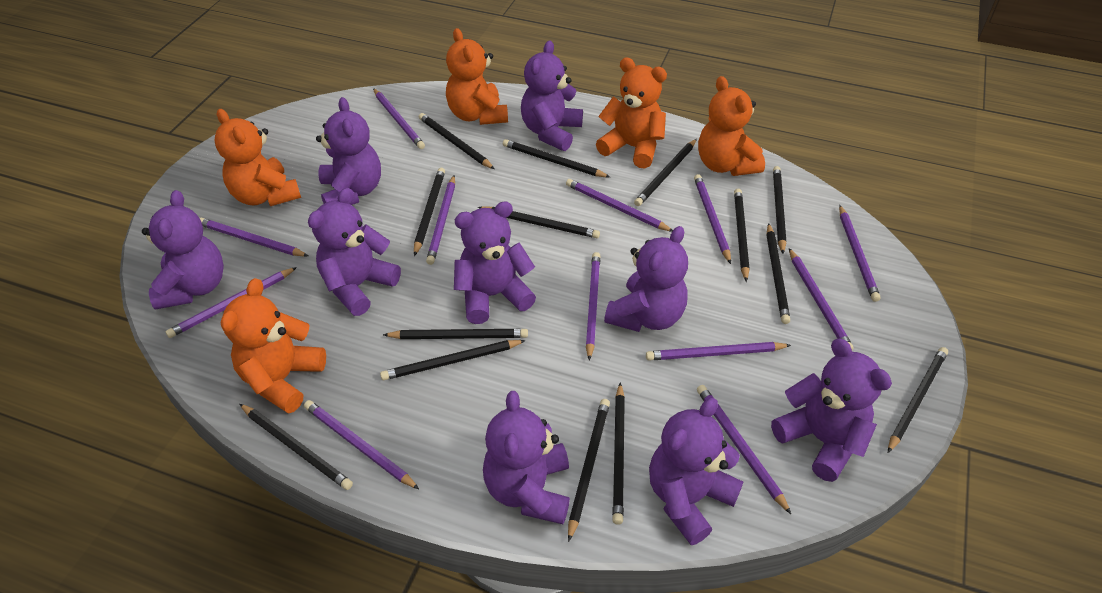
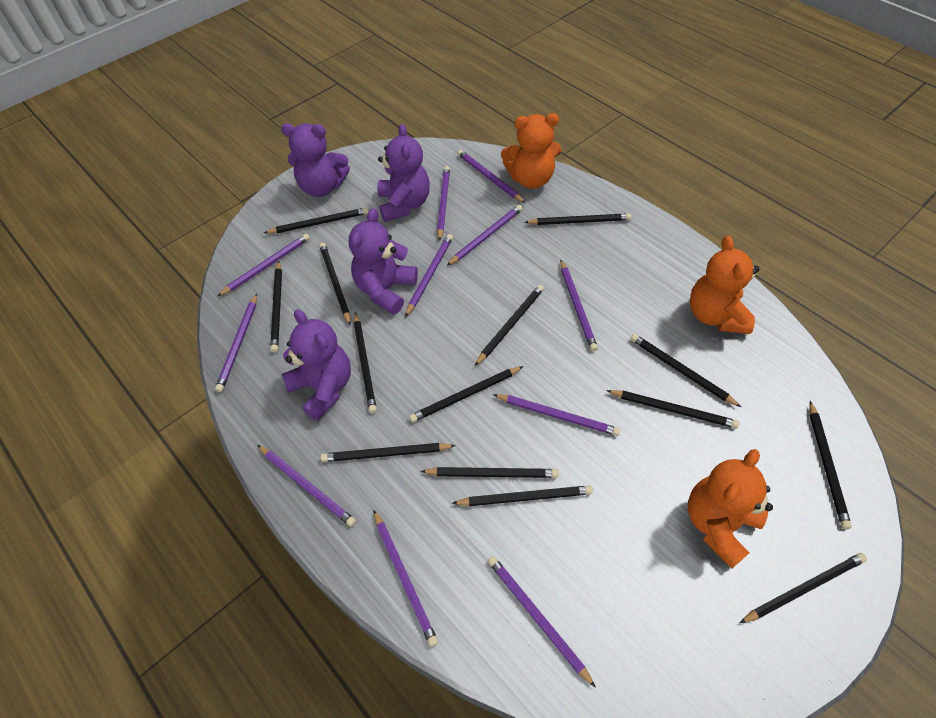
orange teddy bear: 5 -> 3
purple pencil: 12 -> 11
purple teddy bear: 9 -> 4

